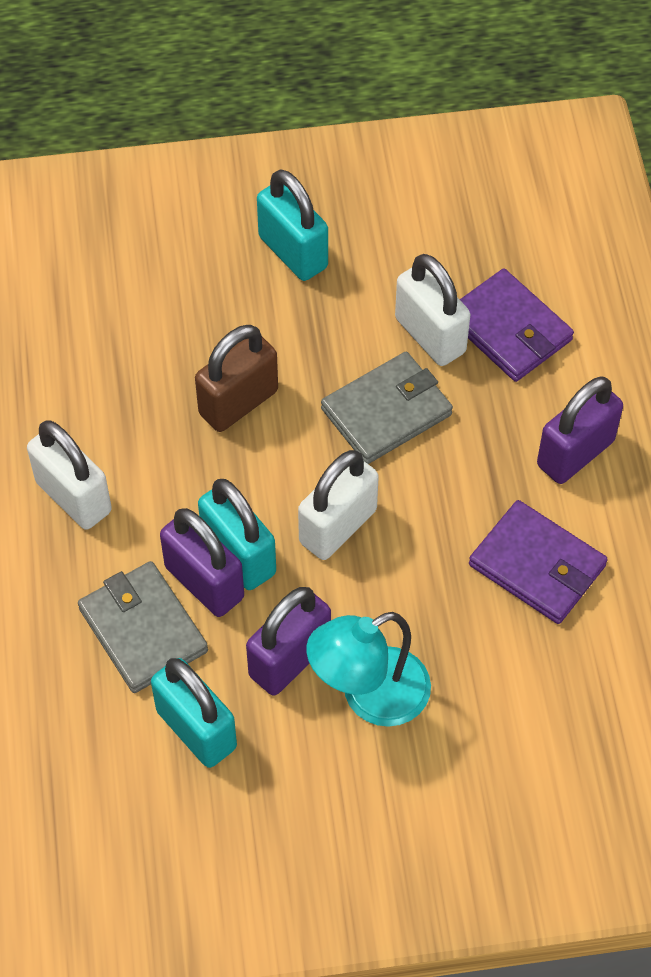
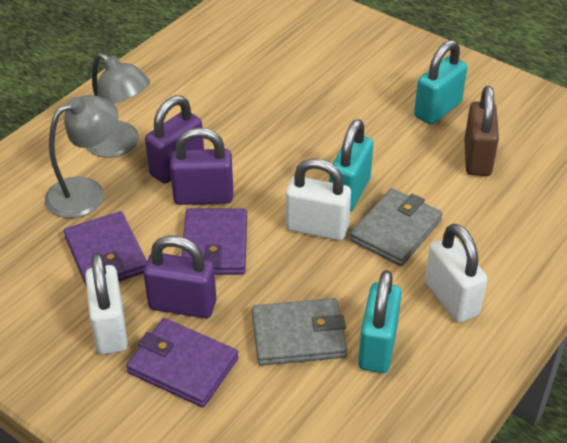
grey lamp: 0 -> 2
purple wallet: 2 -> 3
turquoise lamp: 1 -> 0

